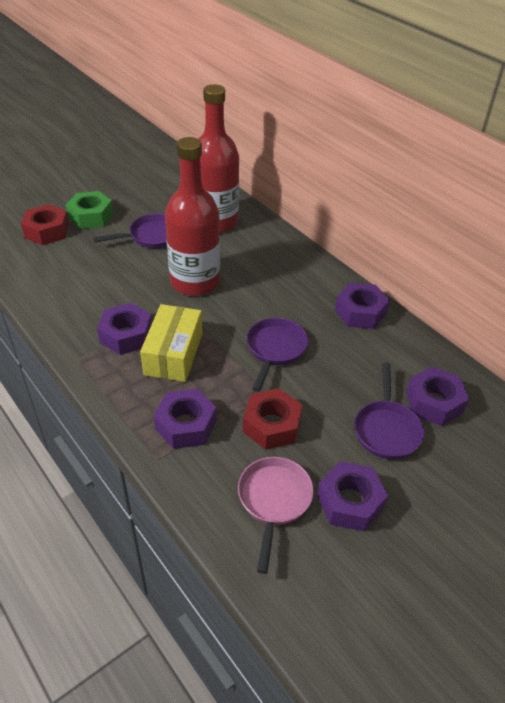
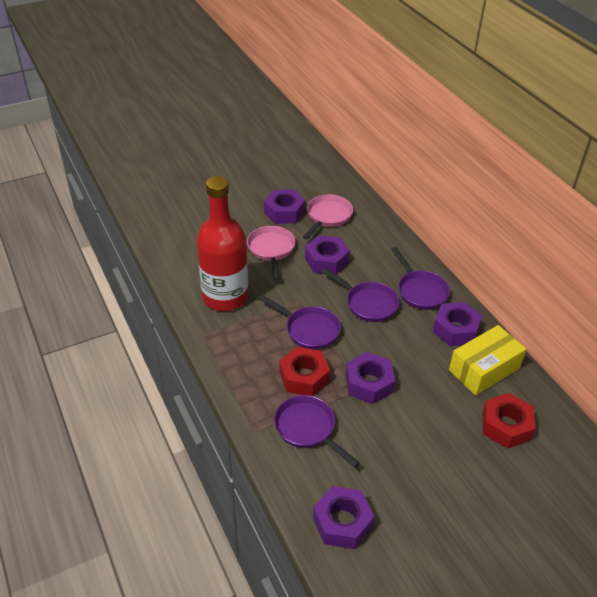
green nut: 1 -> 0
pink pan: 1 -> 2
purple pan: 3 -> 4
red bottle: 2 -> 1

